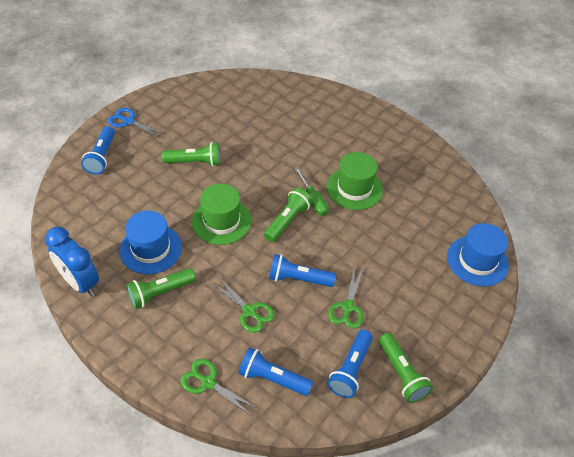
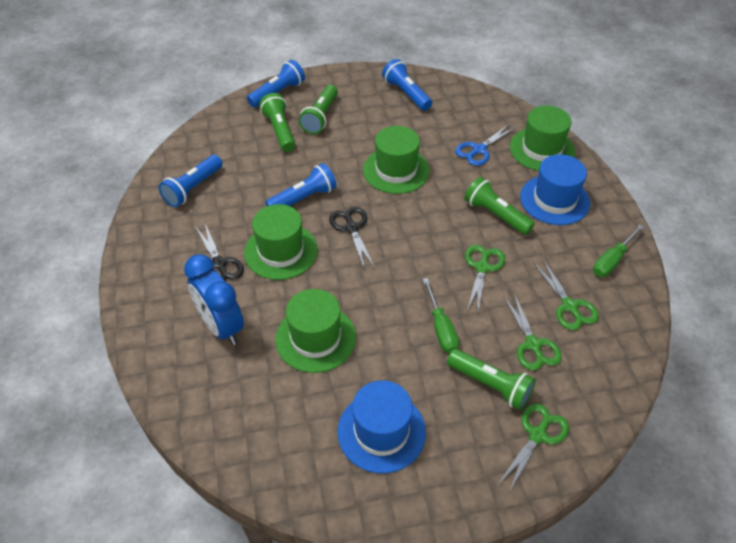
black scissors: 0 -> 2
green hat: 2 -> 4
green scissors: 3 -> 4
green screwdriver: 1 -> 2

